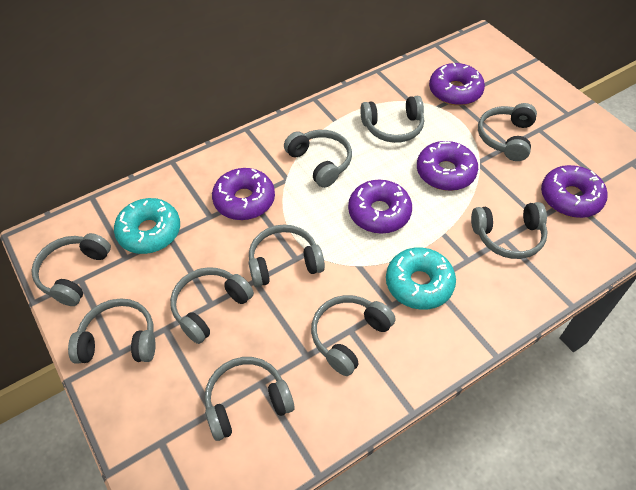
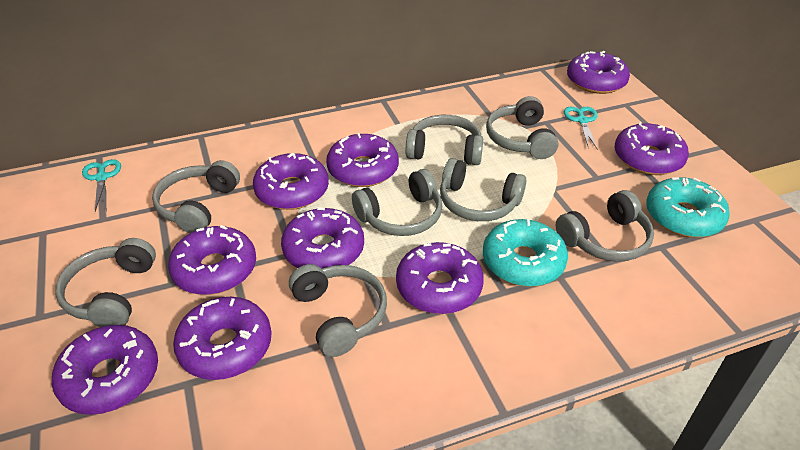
grey headphones: 10 -> 8
purple donut: 5 -> 9
turquoise scissors: 0 -> 2

